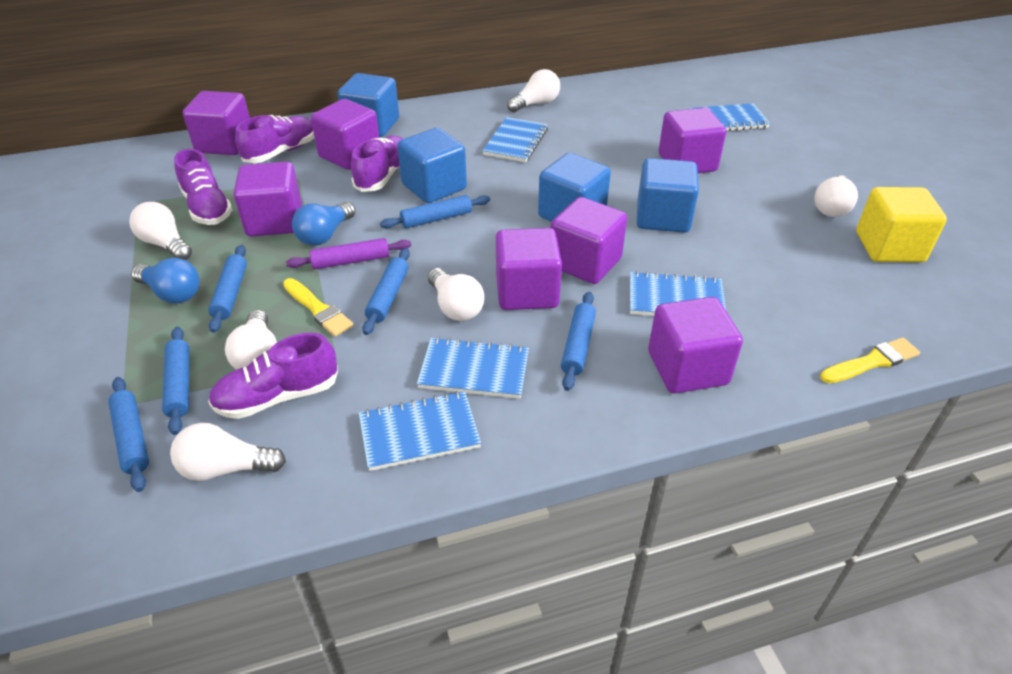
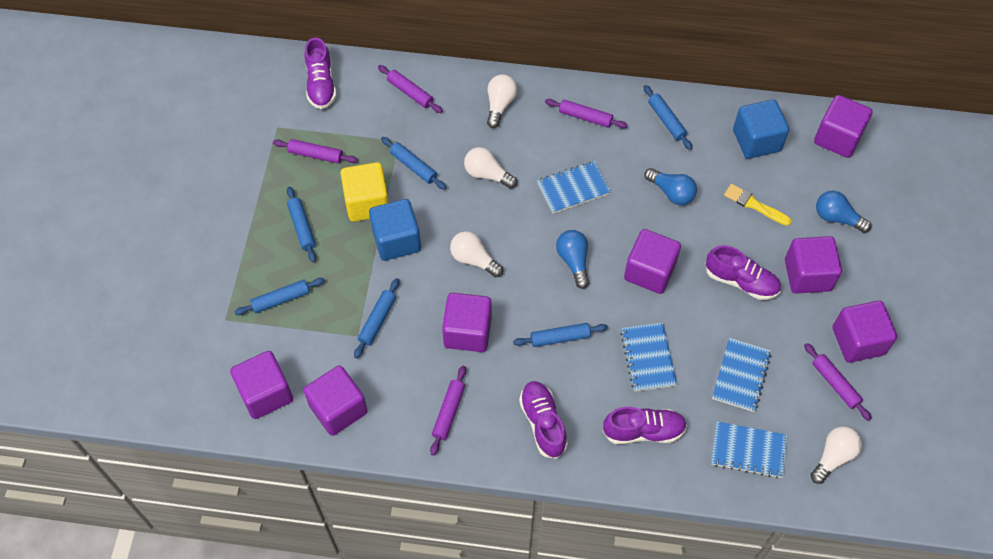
blue cube: 4 -> 2
blue light bulb: 2 -> 3
blue notebook: 5 -> 4
purple rolling pin: 1 -> 5
white light bulb: 6 -> 4
yellow brush: 2 -> 1

